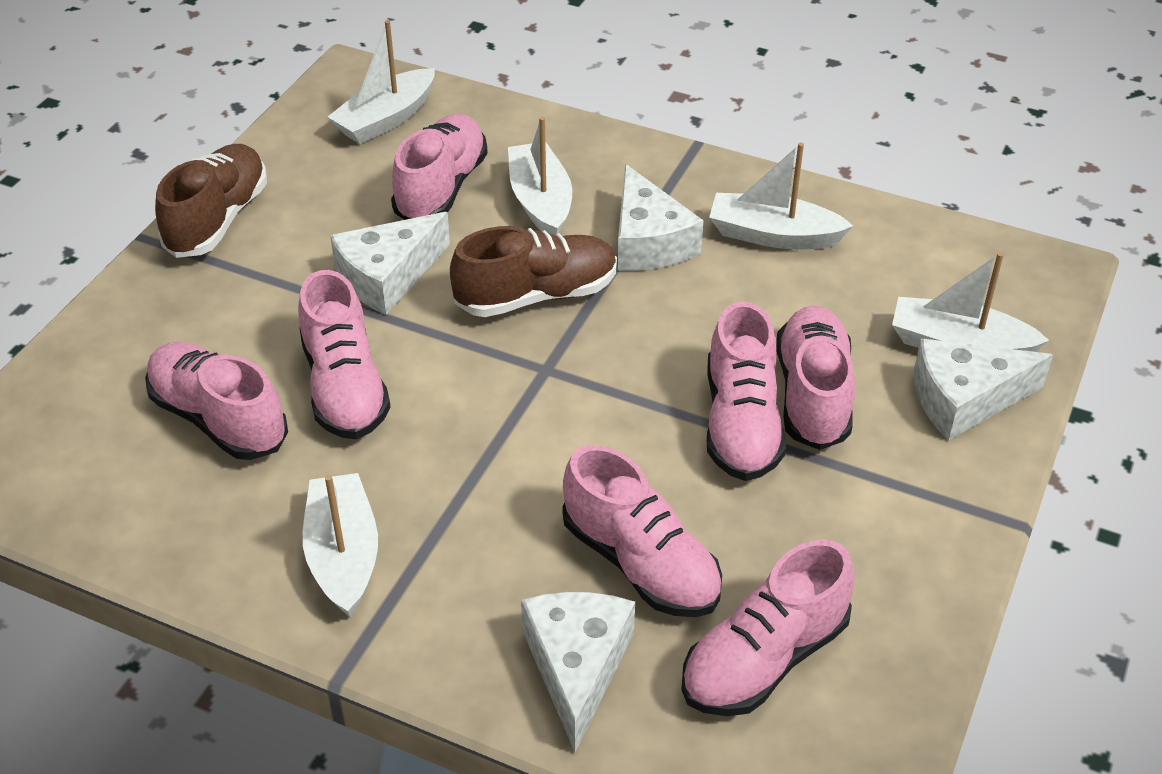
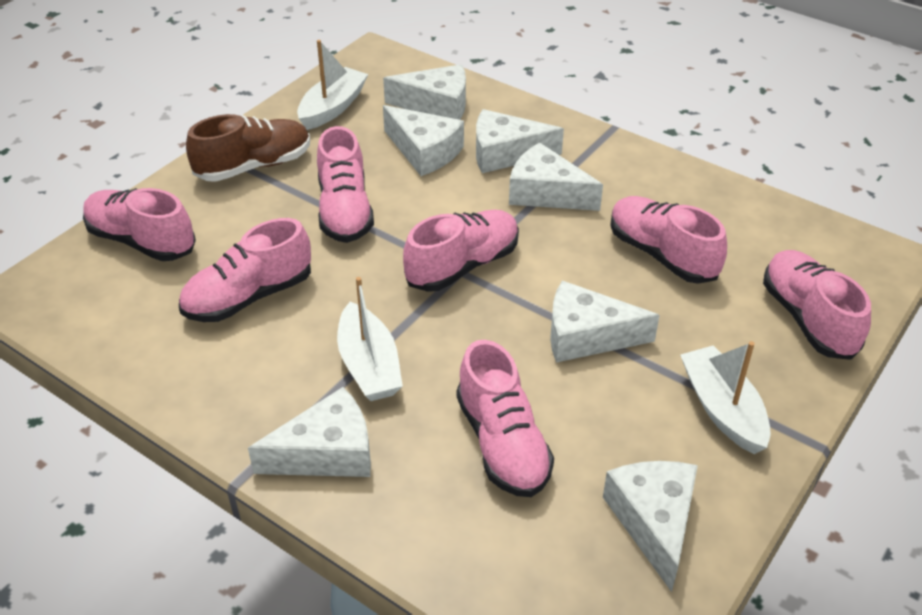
brown shoe: 2 -> 1
white boat: 5 -> 3
white cheese: 4 -> 7

